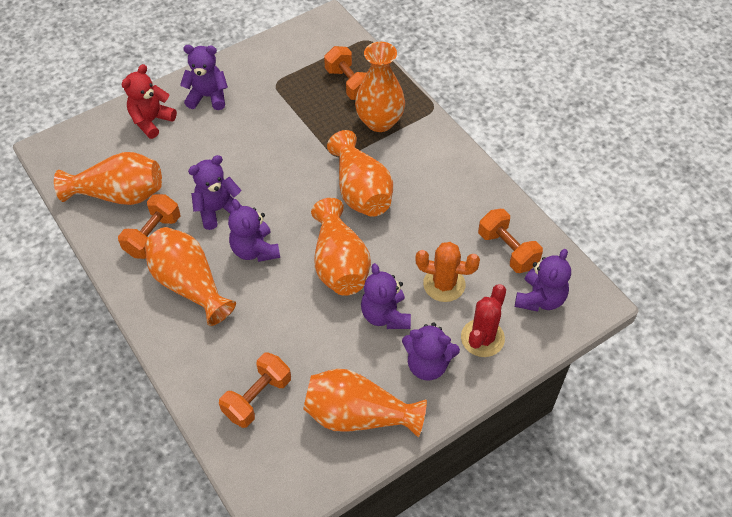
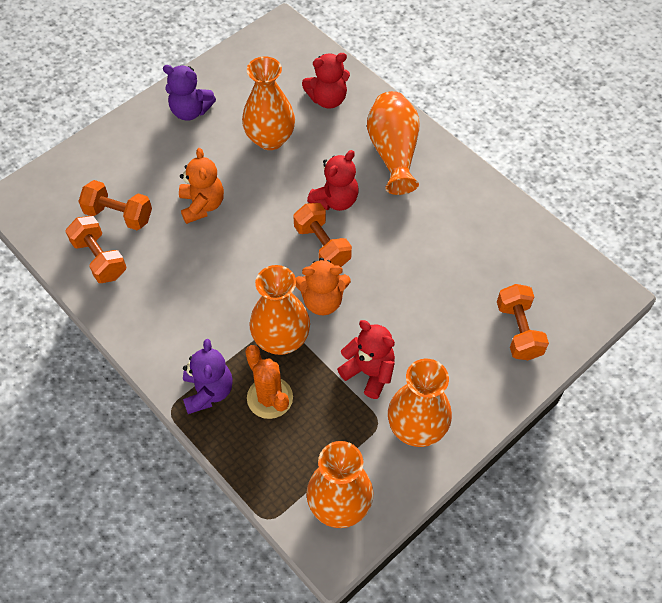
orange teddy bear: 0 -> 2
orange vase: 6 -> 5
purple teddy bear: 6 -> 2
red cactus: 1 -> 0
red teddy bear: 1 -> 3

